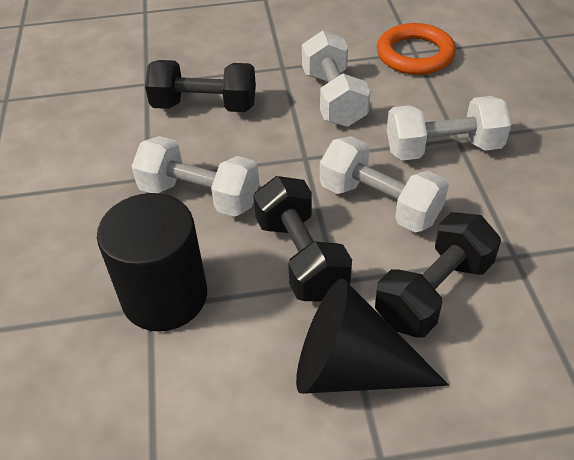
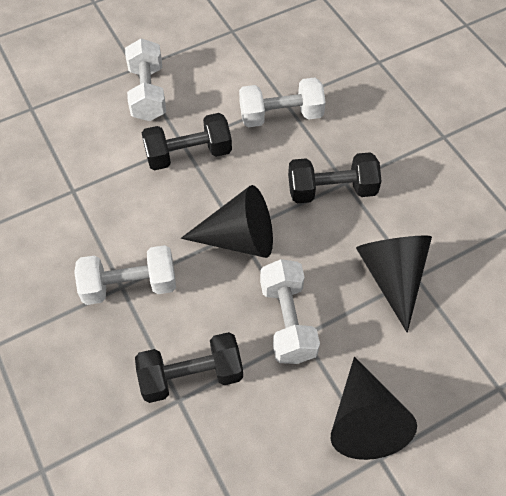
black cone: 1 -> 3
black cylinder: 1 -> 0
orange ring: 1 -> 0

